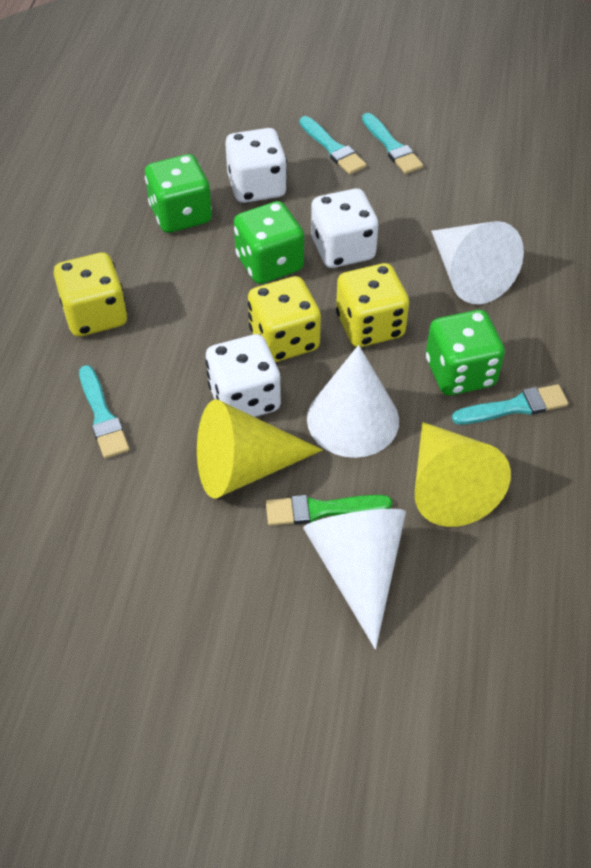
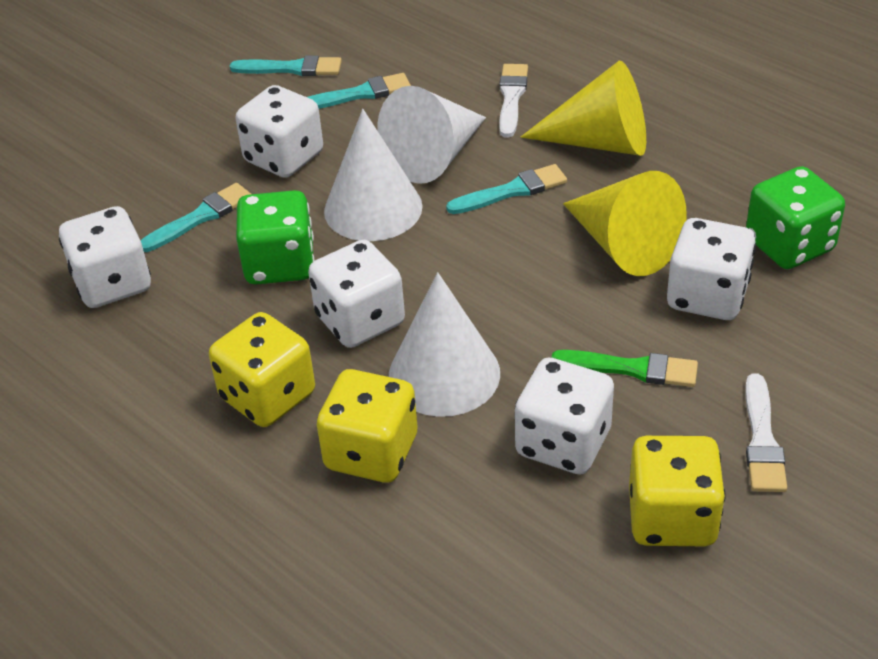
green dice: 3 -> 2
white brush: 0 -> 2
white dice: 3 -> 5

